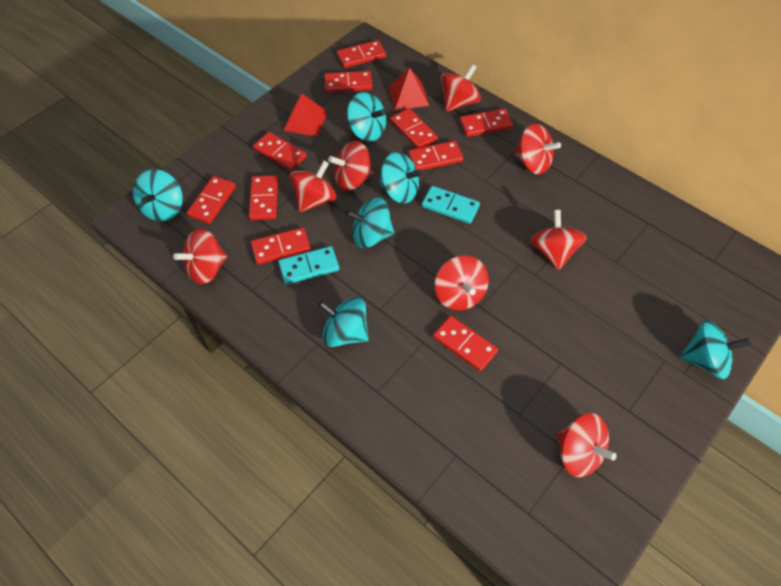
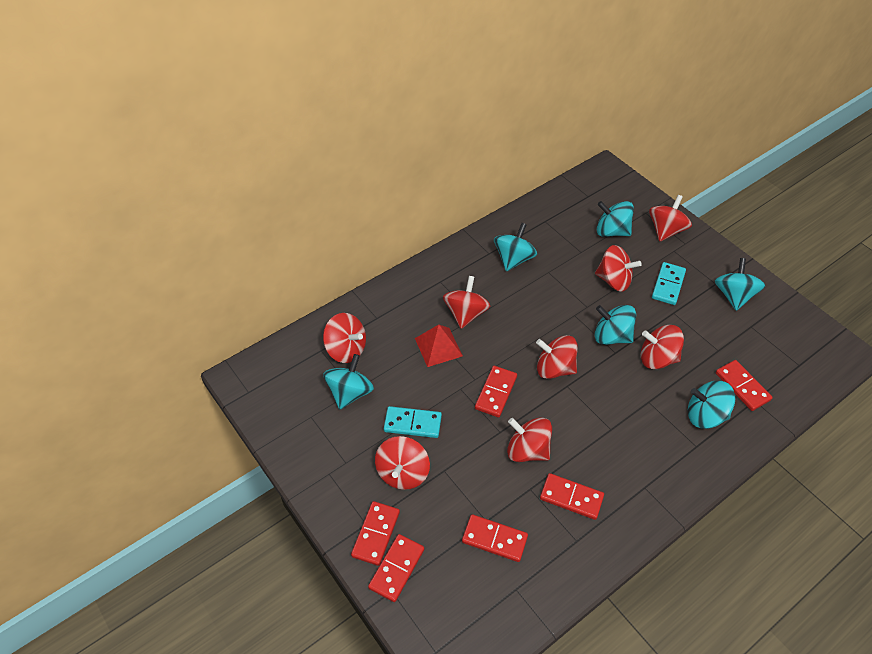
red domino: 10 -> 6
red pyramid: 2 -> 1

